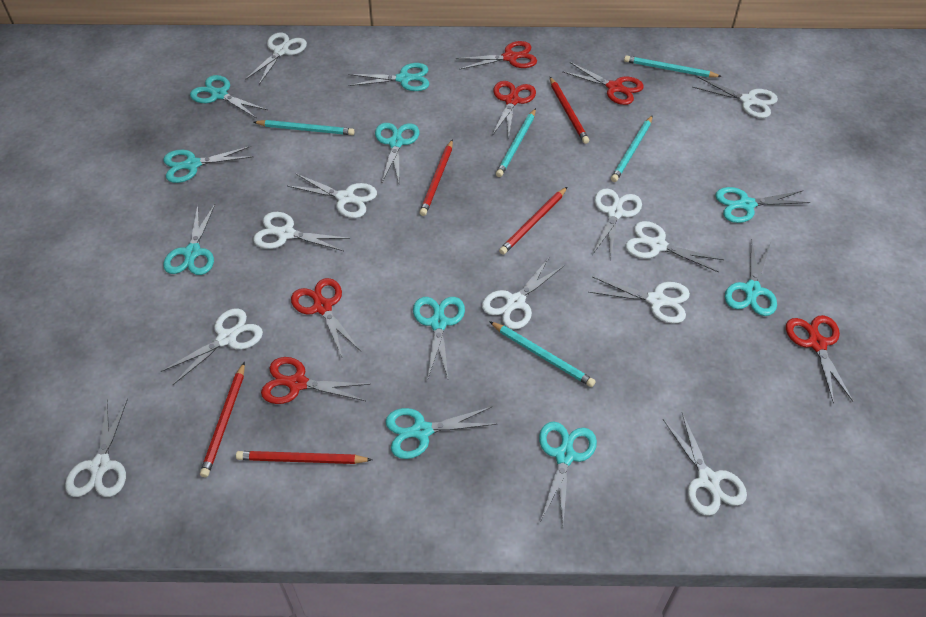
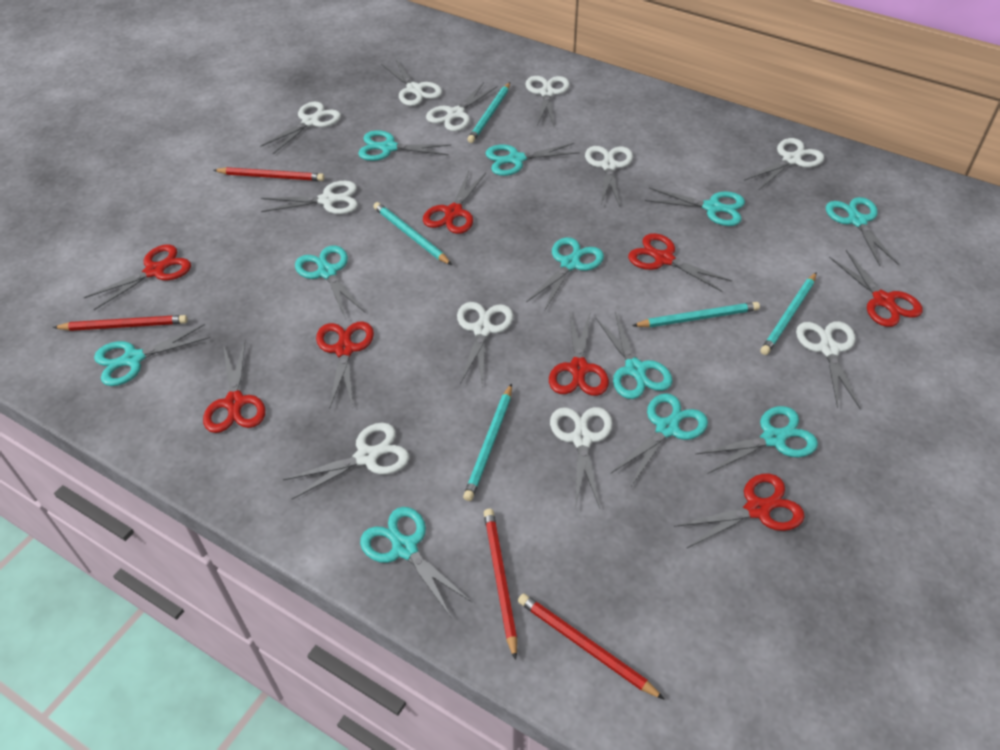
red pencil: 5 -> 4
red scissors: 6 -> 8
turquoise scissors: 10 -> 11

